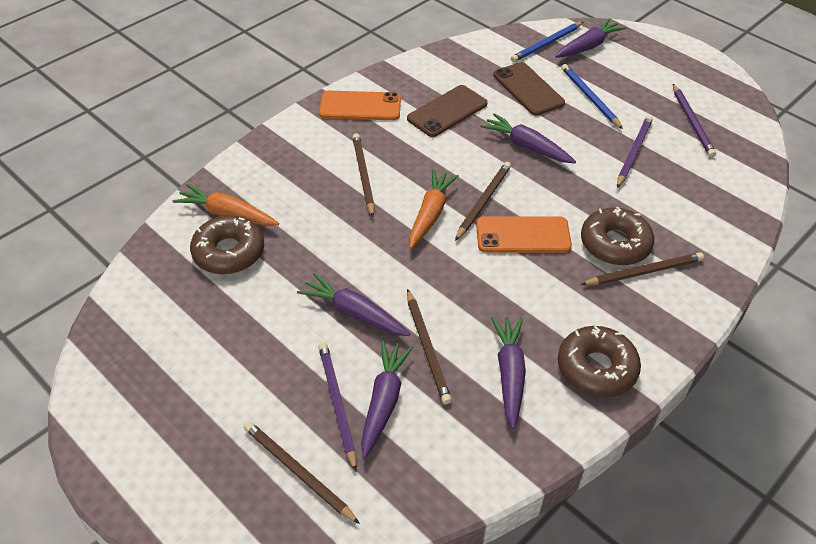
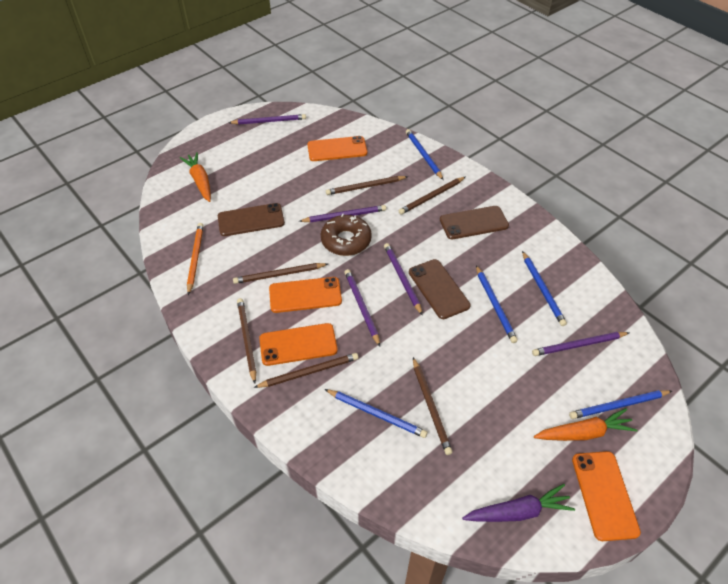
blue pencil: 2 -> 5
brown donut: 3 -> 1
brown pencil: 5 -> 6
brown phone: 2 -> 3
orange pencil: 0 -> 1
orange phone: 2 -> 4
purple carrot: 5 -> 1
purple pencil: 3 -> 5

